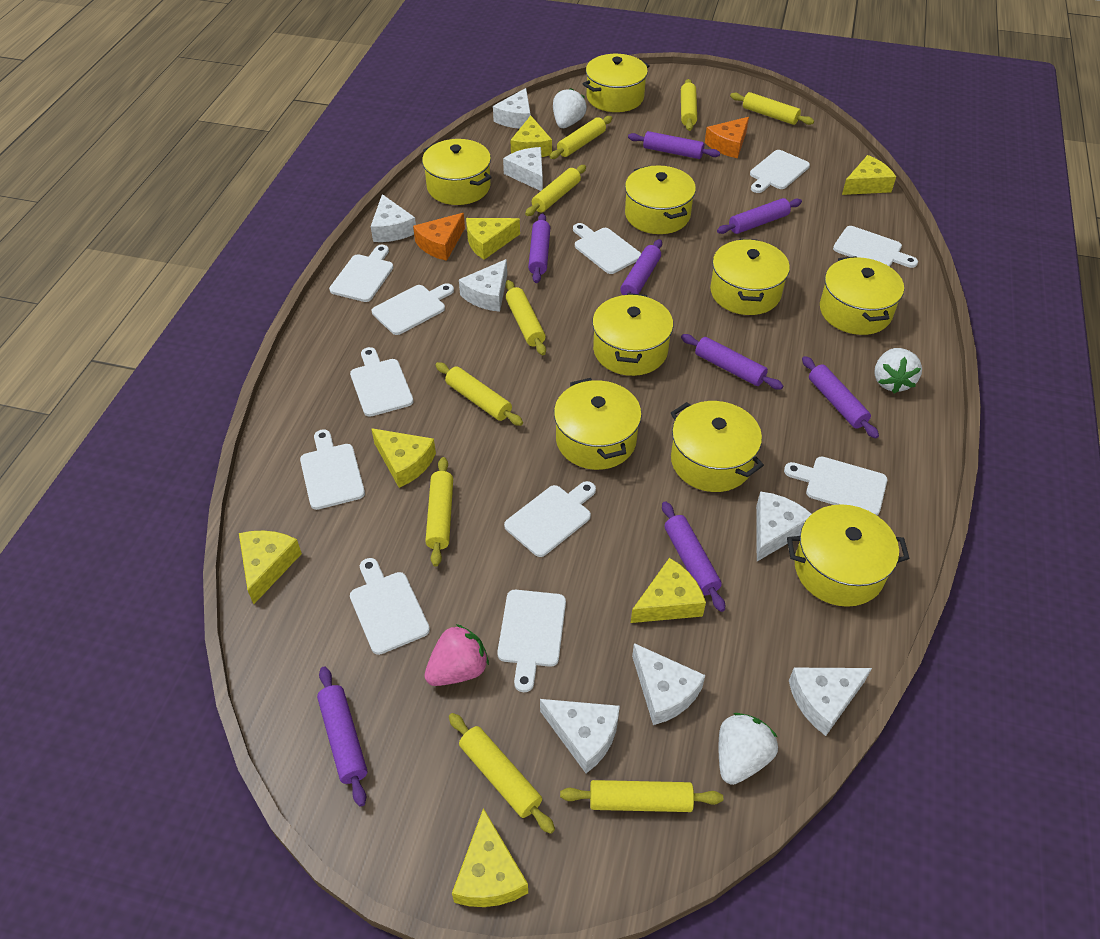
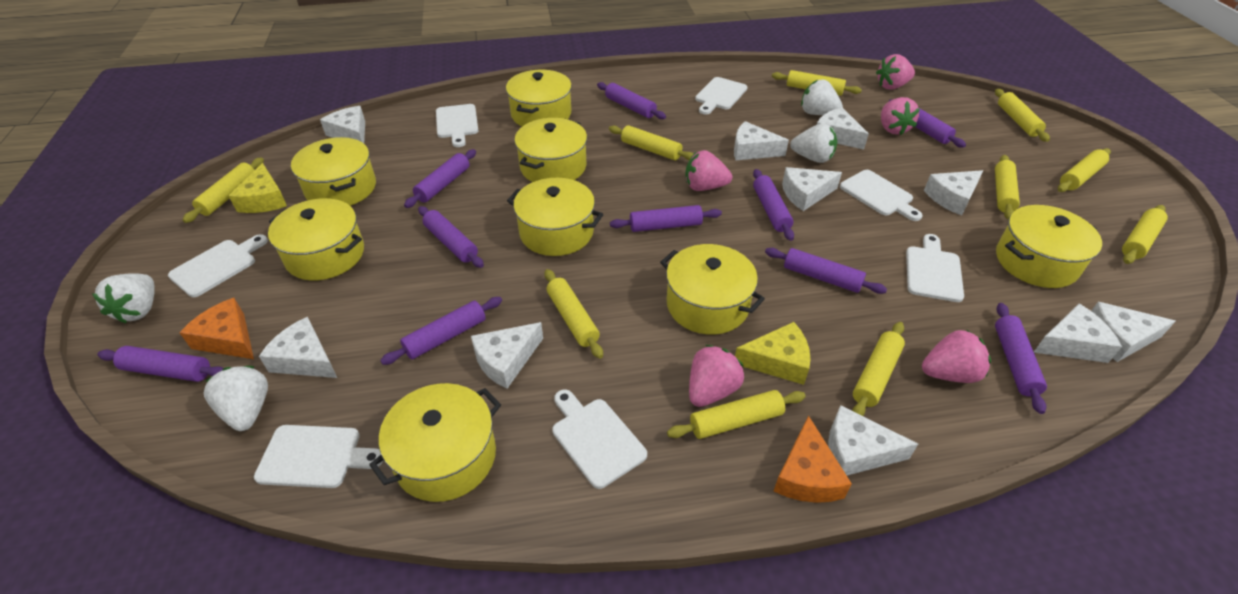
pink strawberry: 1 -> 5
purple rolling pin: 8 -> 10
white cheese: 8 -> 10
white cutting board: 11 -> 7
white strawberry: 3 -> 4
yellow cheese: 7 -> 2
yellow pot: 9 -> 8
yellow rolling pin: 9 -> 10

